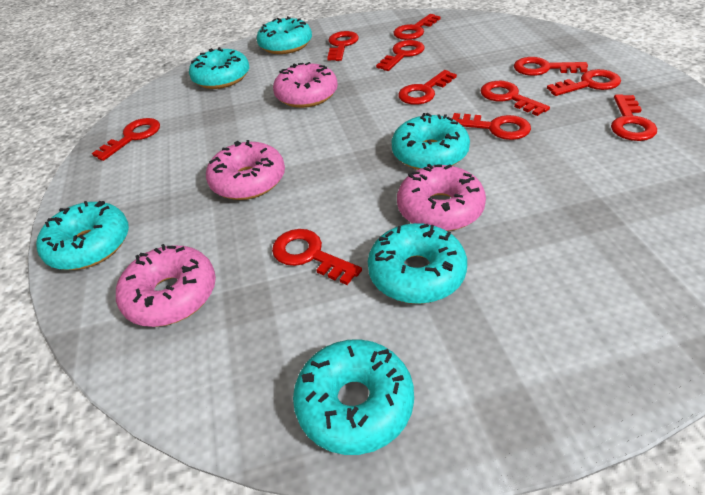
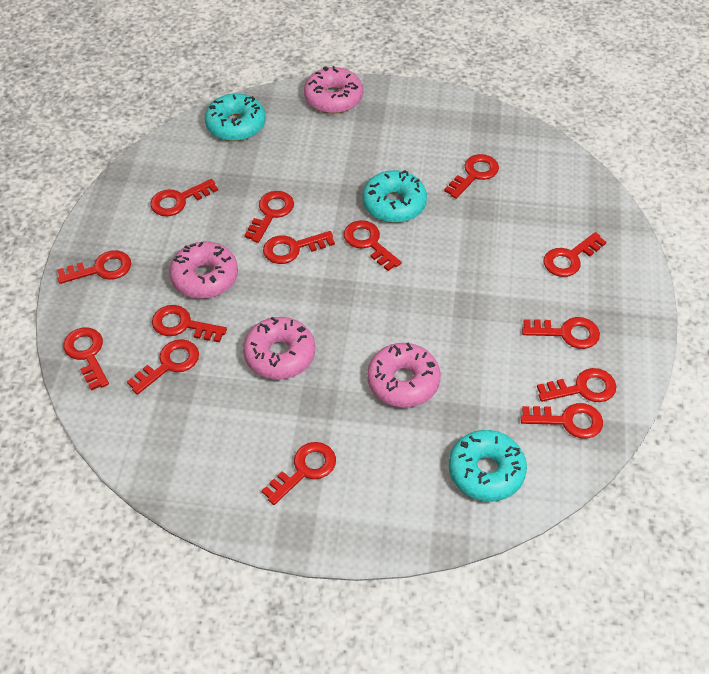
red key: 11 -> 14
turquoise donut: 6 -> 3

